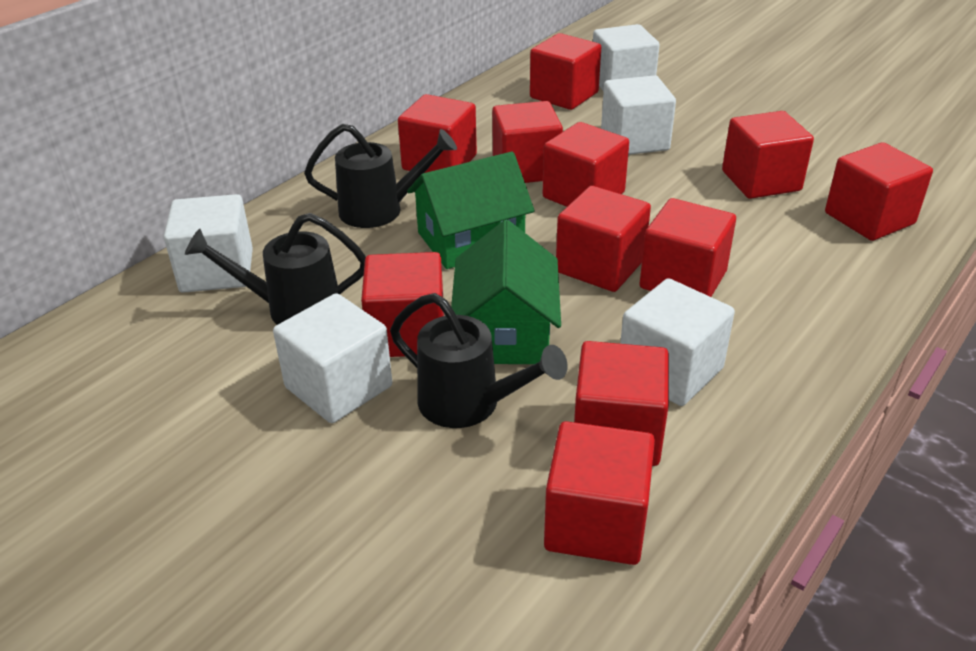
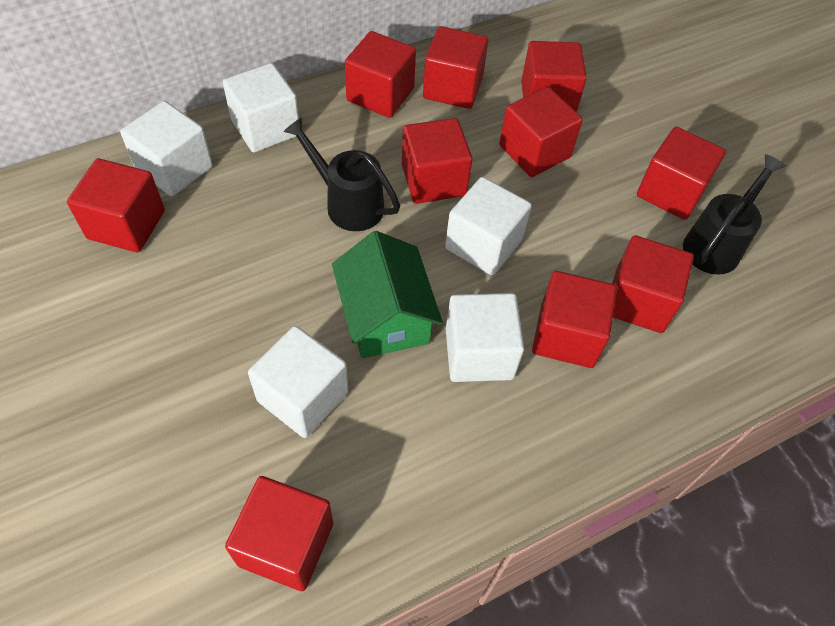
black watering can: 3 -> 2
green house: 2 -> 1
red cube: 11 -> 10

